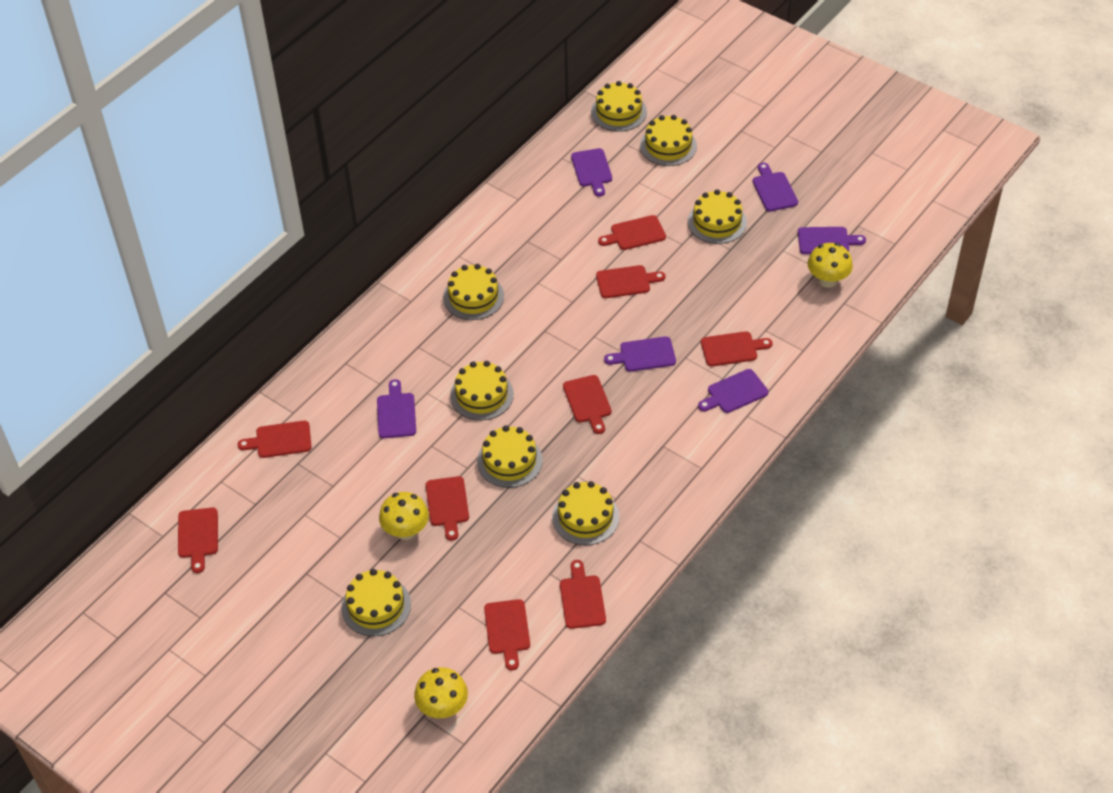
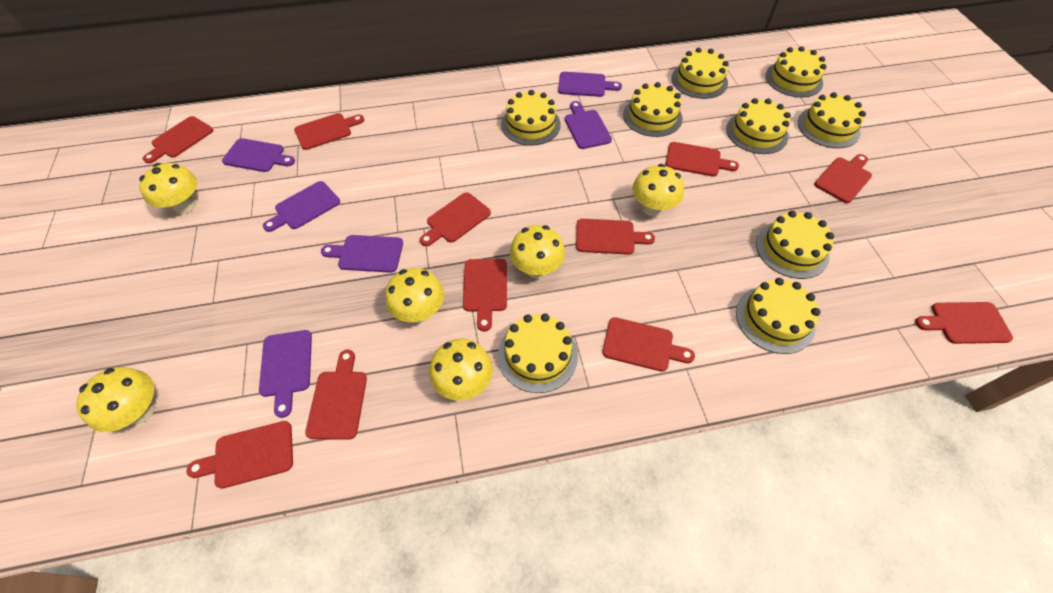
red cutting board: 9 -> 11
yellow cake: 8 -> 9
yellow mushroom: 3 -> 6

